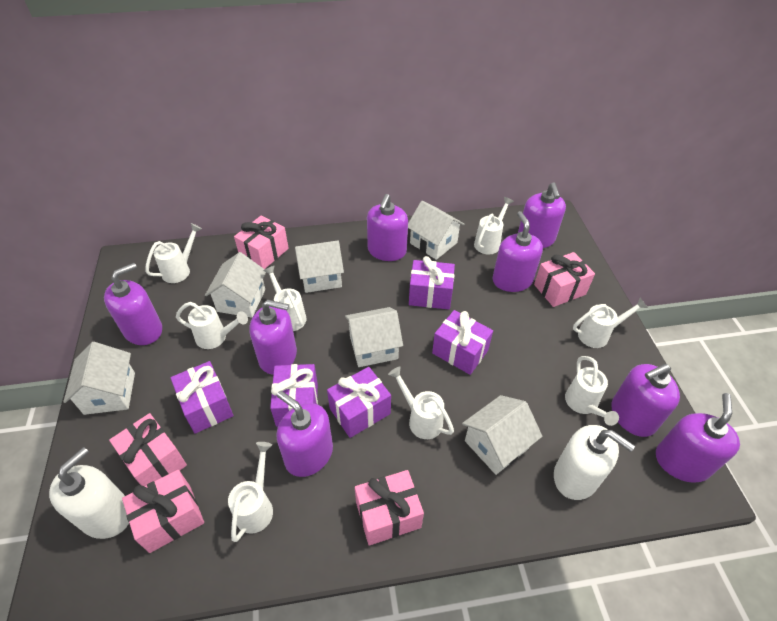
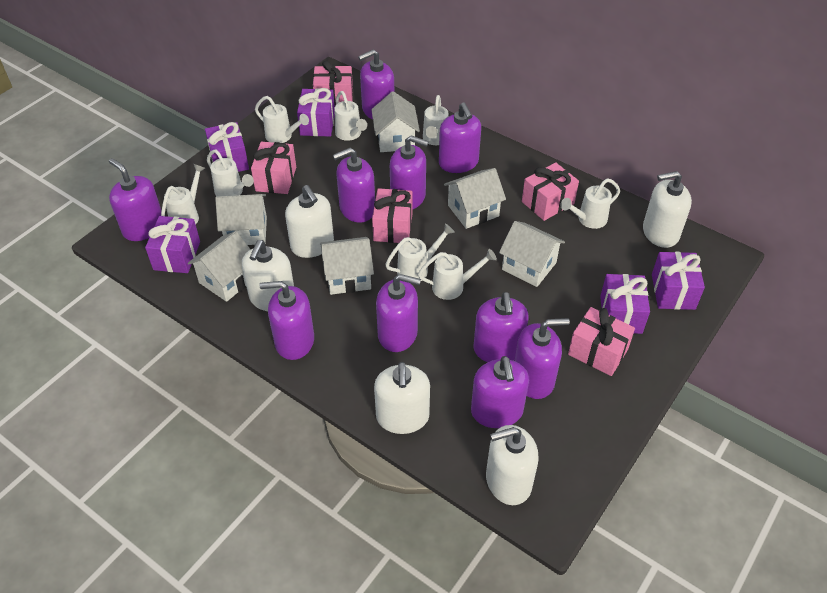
purple soap dispenser: 8 -> 10
white soap dispenser: 2 -> 5

